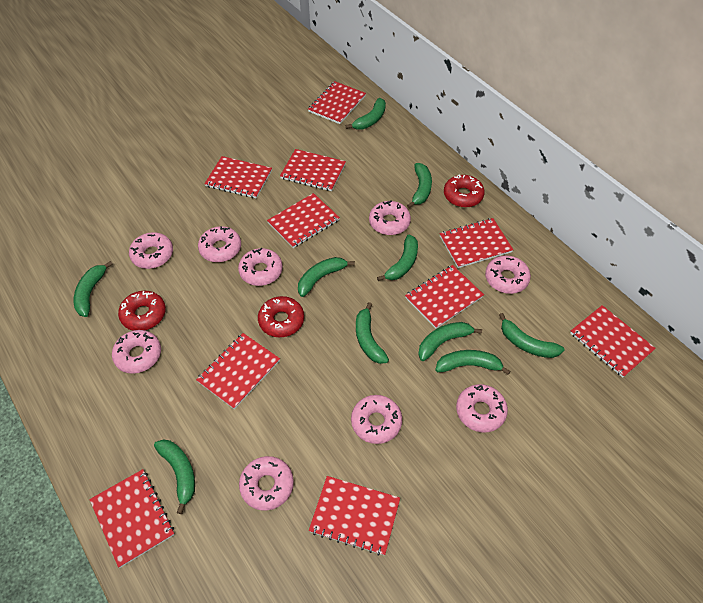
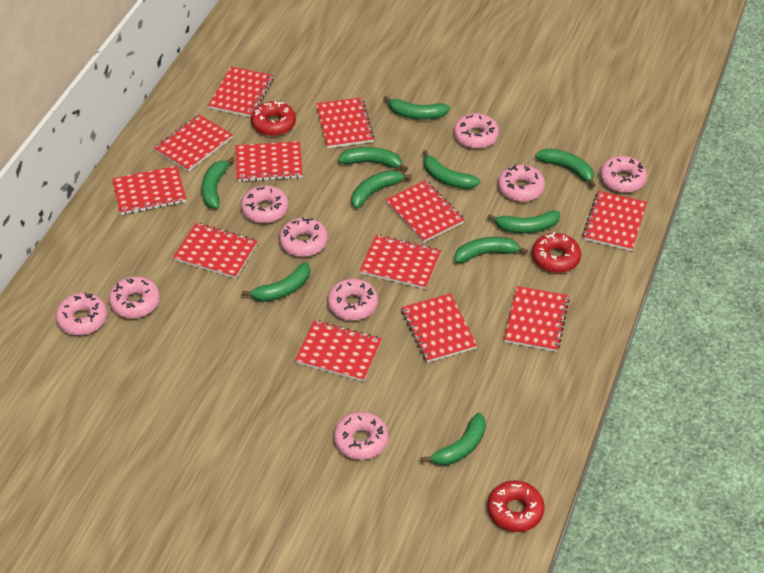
red notebook: 10 -> 12

